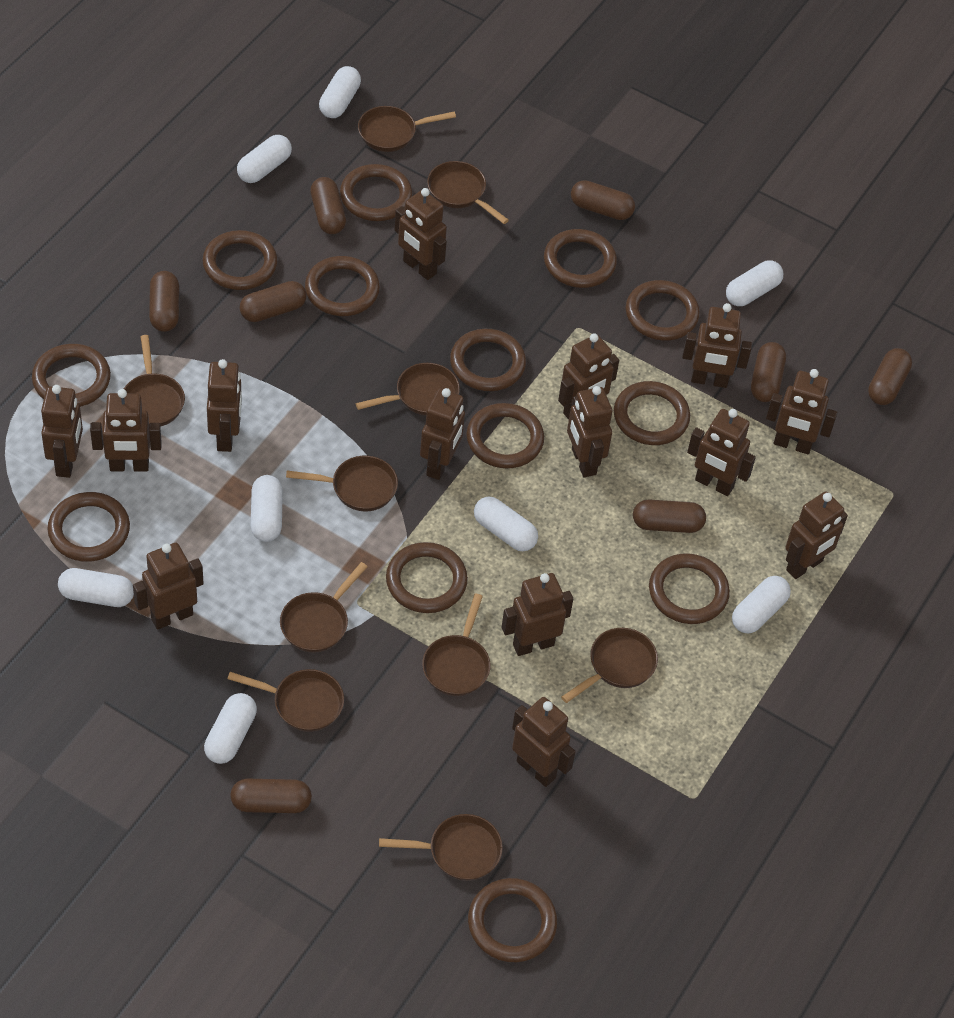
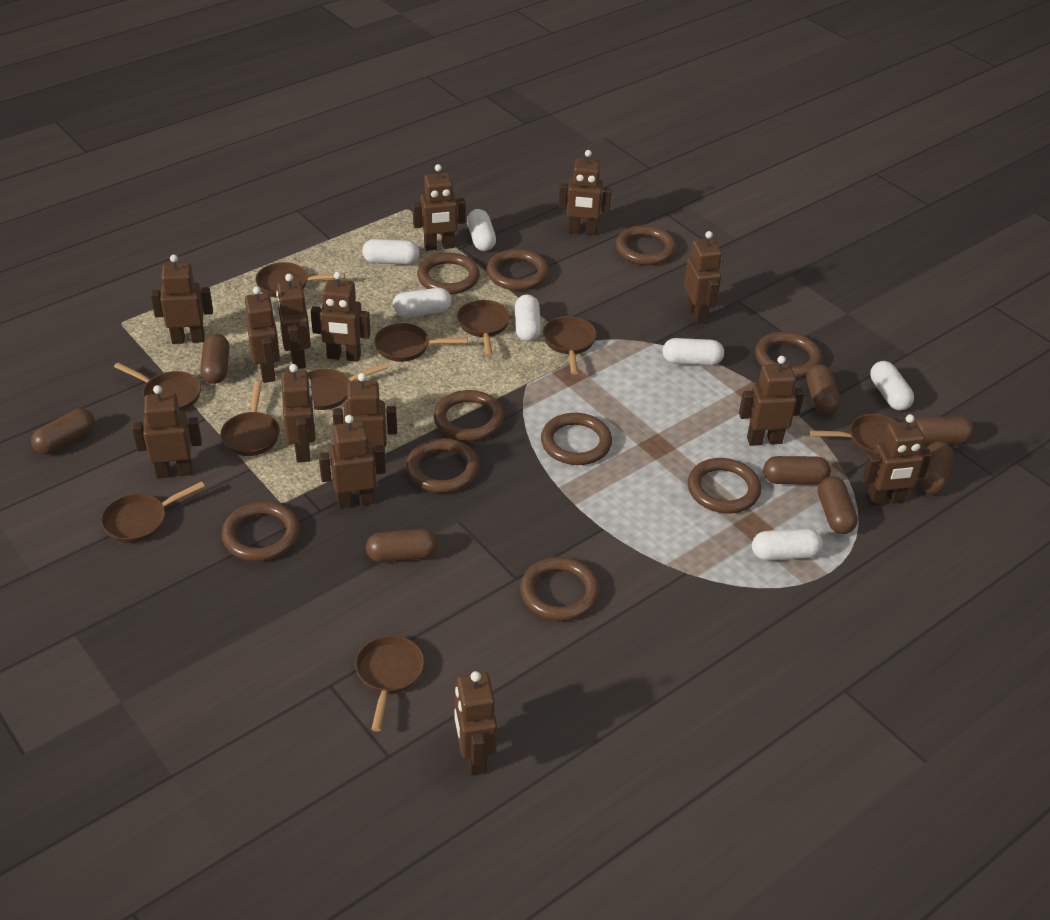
brown ring: 13 -> 10
white capsule: 8 -> 7

